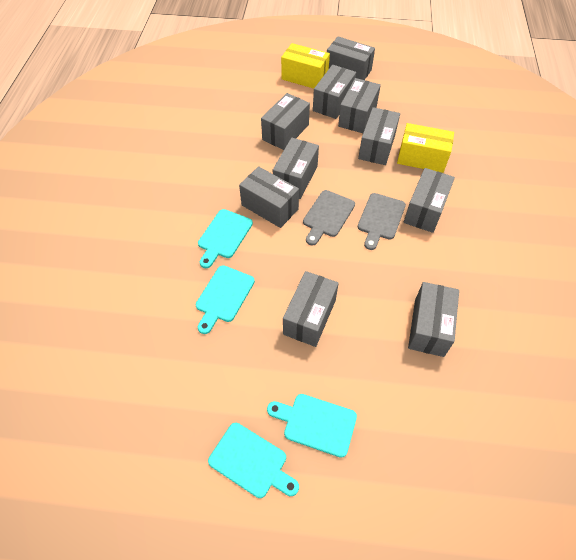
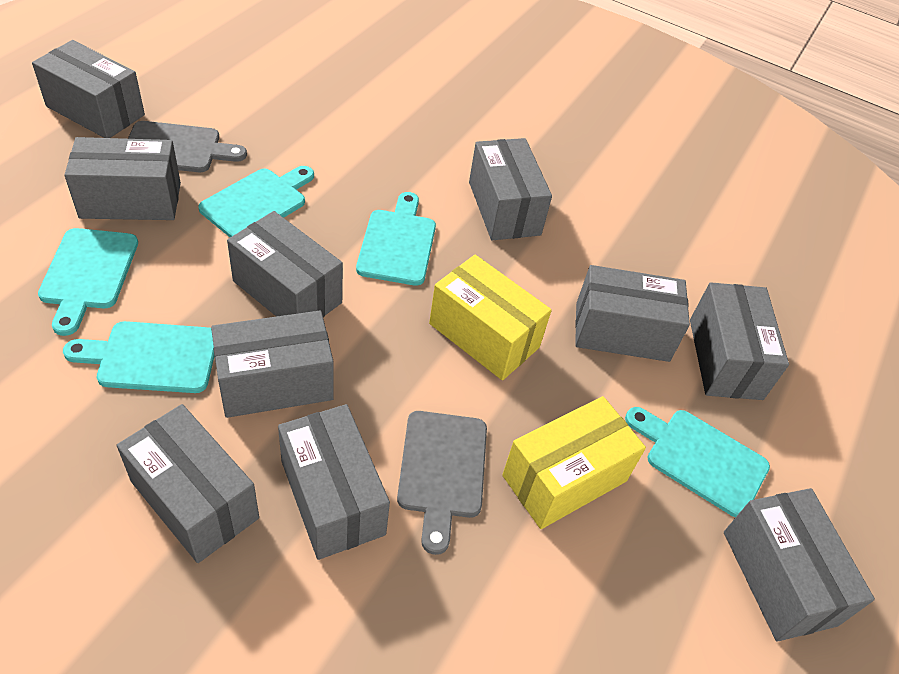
turquoise cutting board: 4 -> 5

